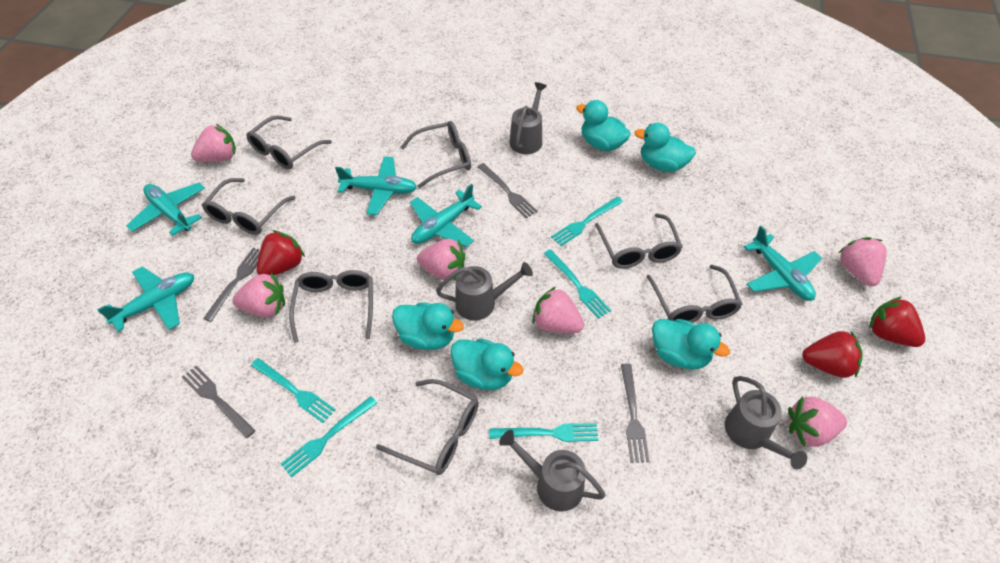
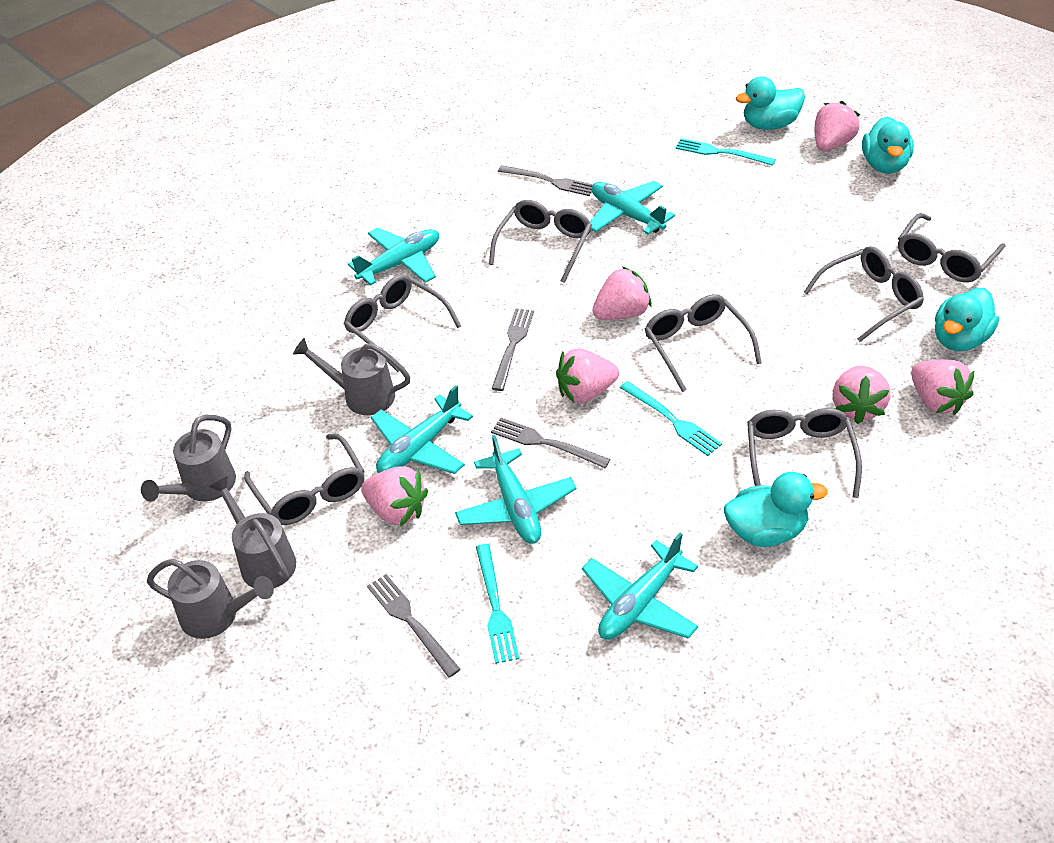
red strawberry: 3 -> 0
turquoise duck: 5 -> 4
turquoise fork: 5 -> 3

